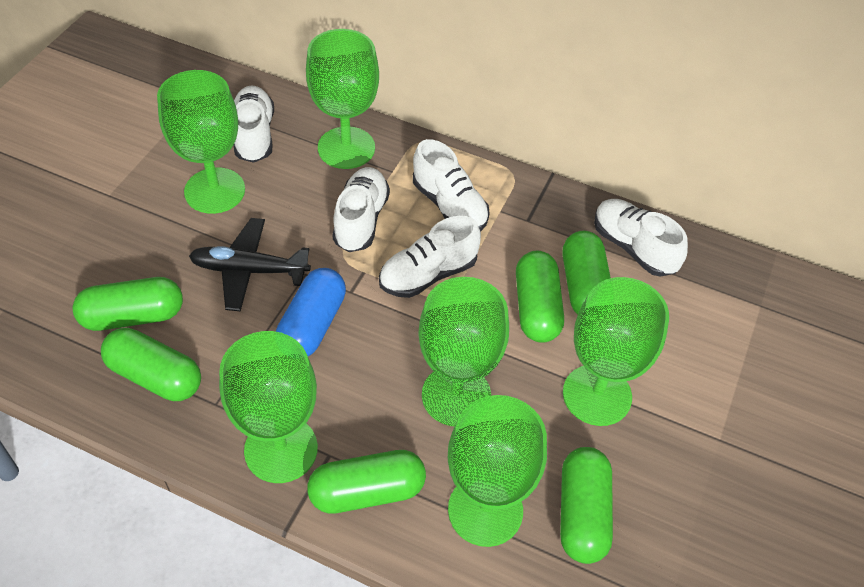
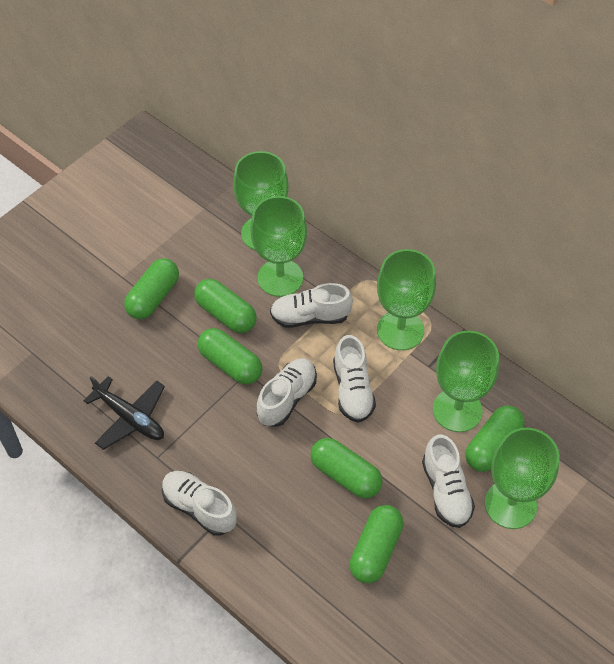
blue capsule: 1 -> 0
green goblet: 6 -> 5

